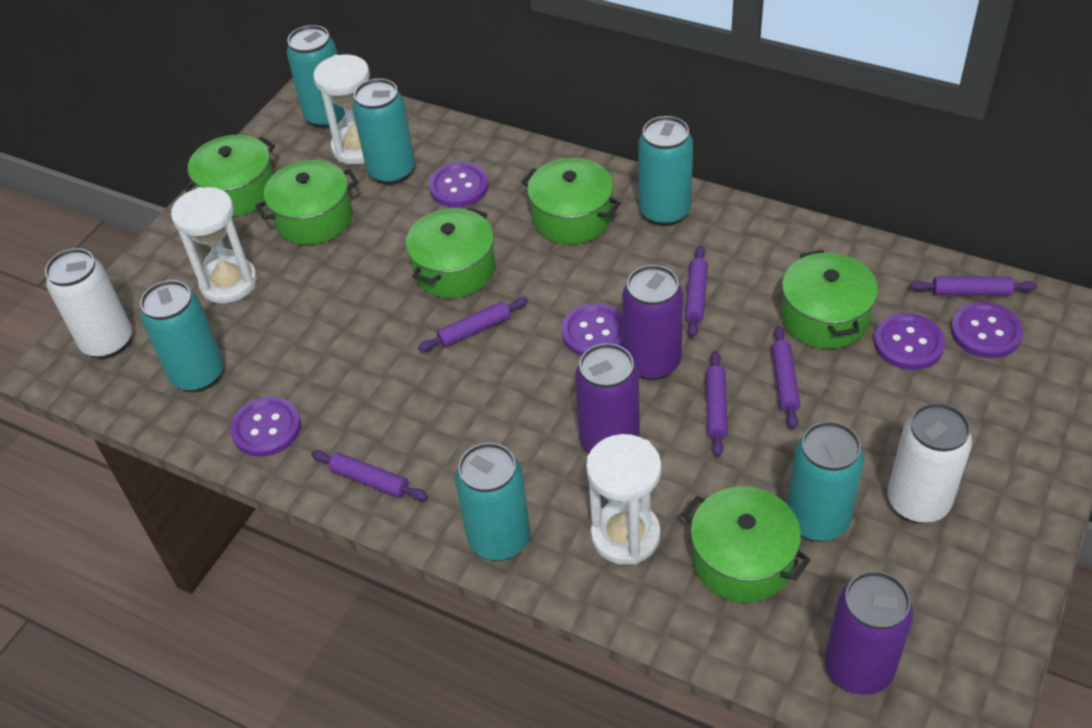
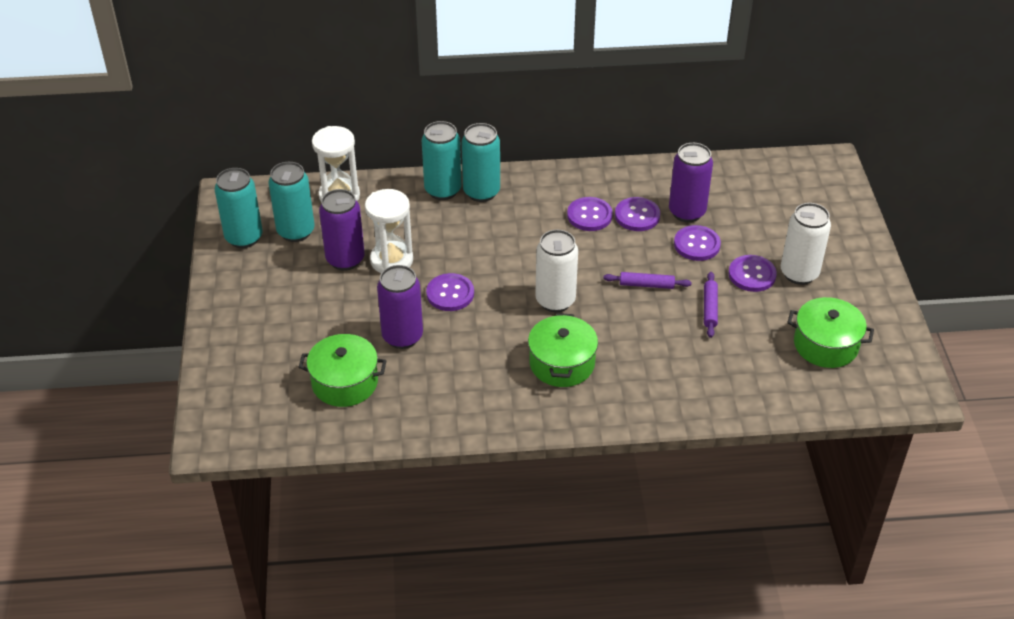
green pot: 6 -> 3
purple rolling pin: 6 -> 2
turquoise can: 6 -> 4
white hourglass: 3 -> 2

